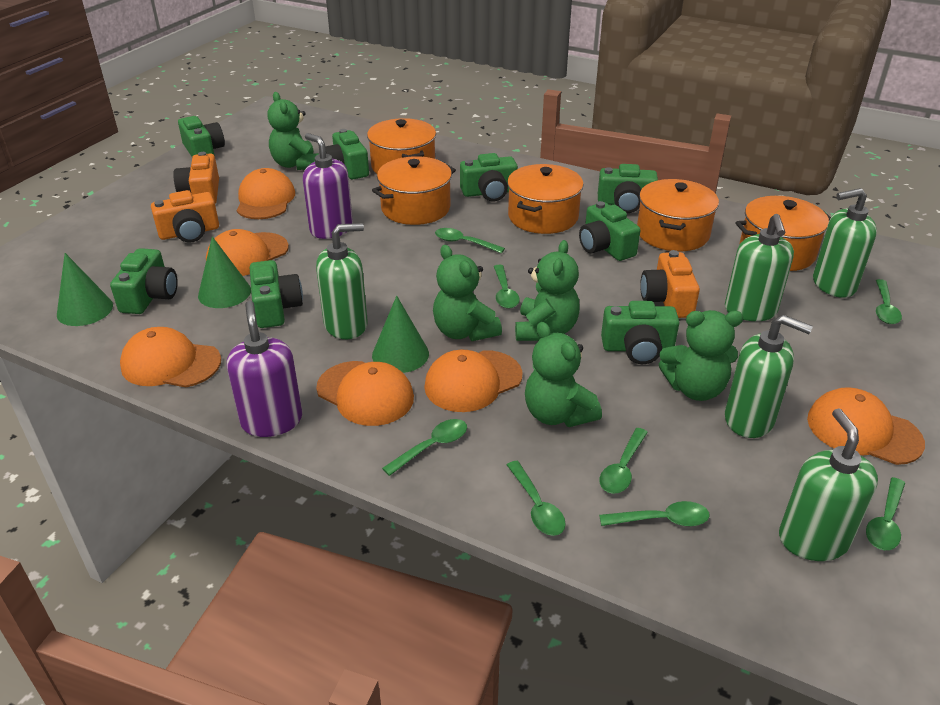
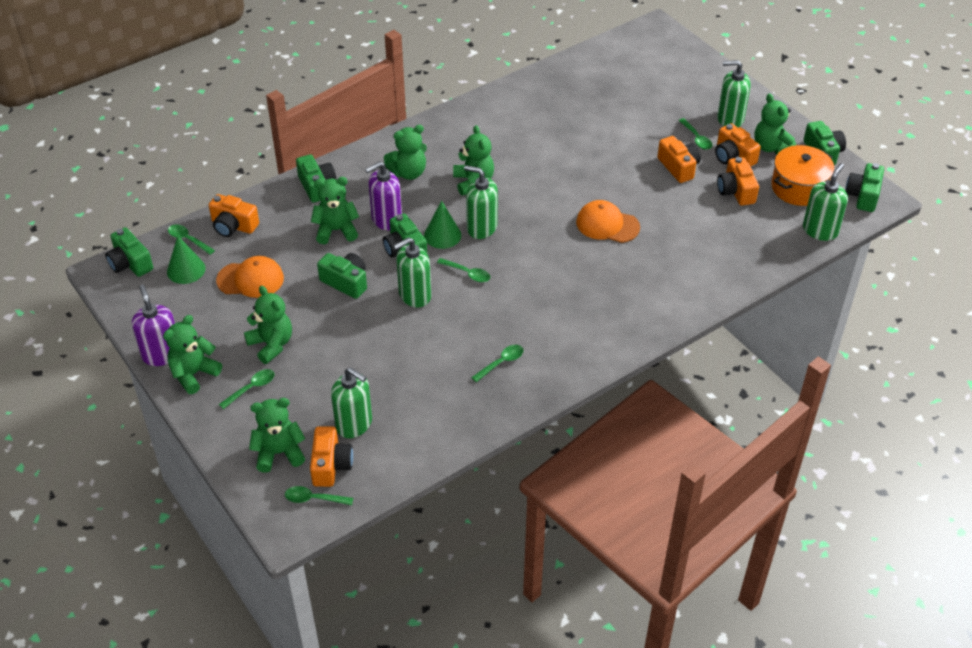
green camera: 8 -> 6
green cone: 3 -> 2
green spoon: 8 -> 6
green teddy bear: 5 -> 7
orange camera: 3 -> 5
orange cap: 6 -> 2
orange pot: 5 -> 1

